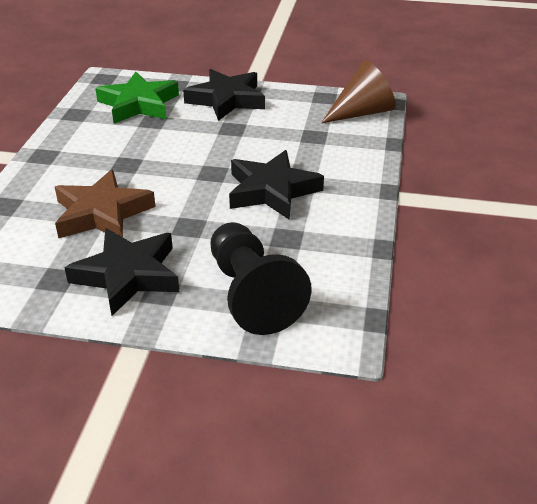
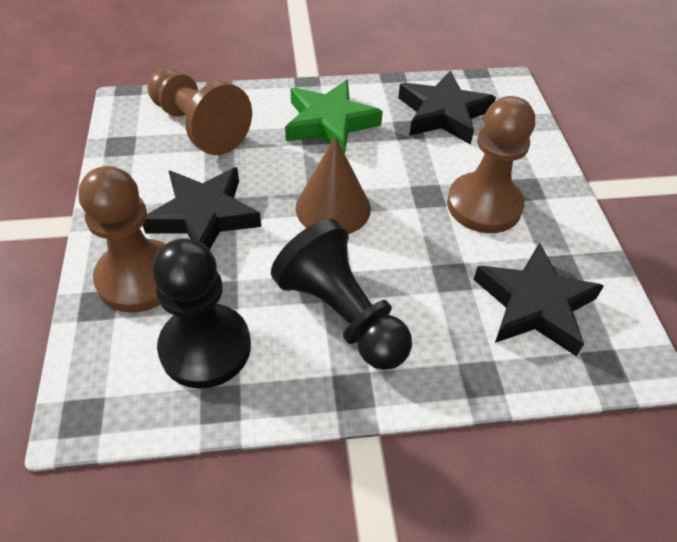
black pawn: 1 -> 2
brown pawn: 0 -> 3
brown star: 1 -> 0

